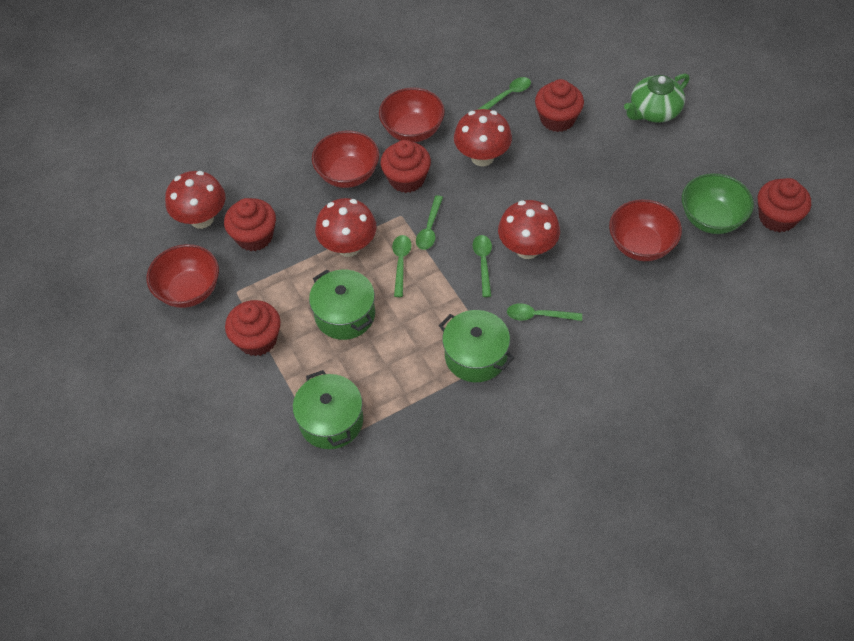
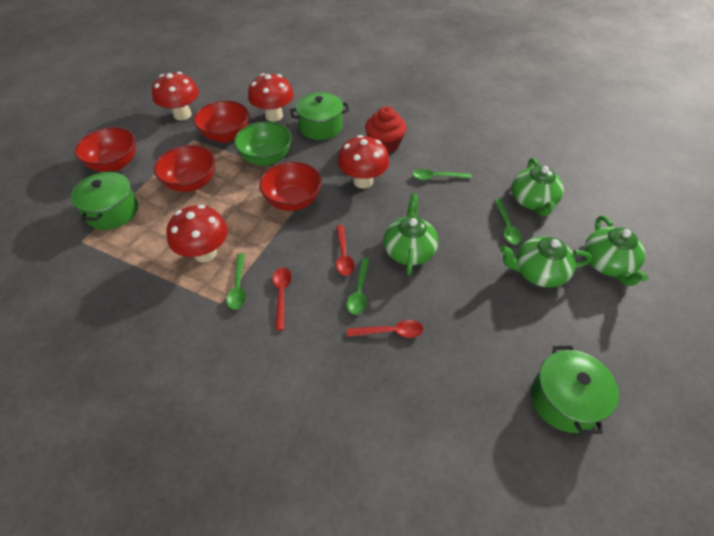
green spoon: 5 -> 4
green teapot: 1 -> 4
red cupcake: 5 -> 1
red spoon: 0 -> 3

